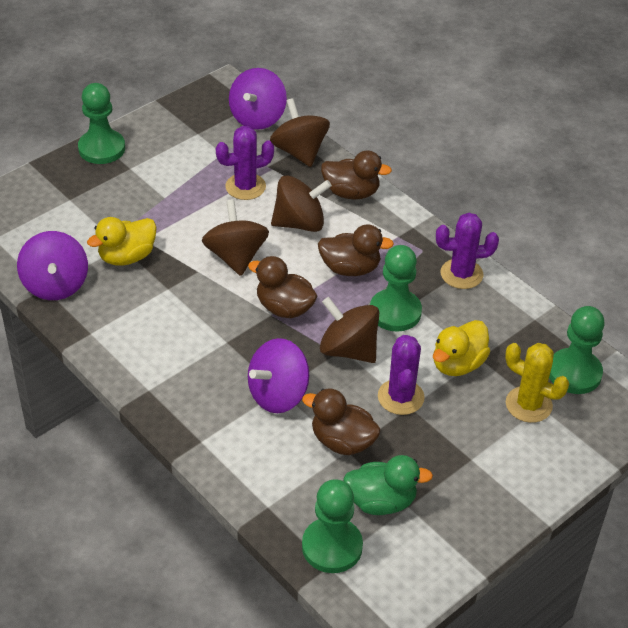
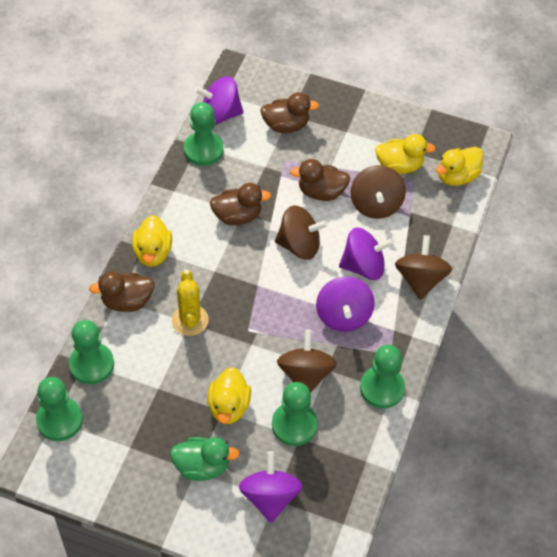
green pawn: 4 -> 5
purple cactus: 3 -> 0
purple spinning top: 3 -> 4
yellow duck: 2 -> 4

